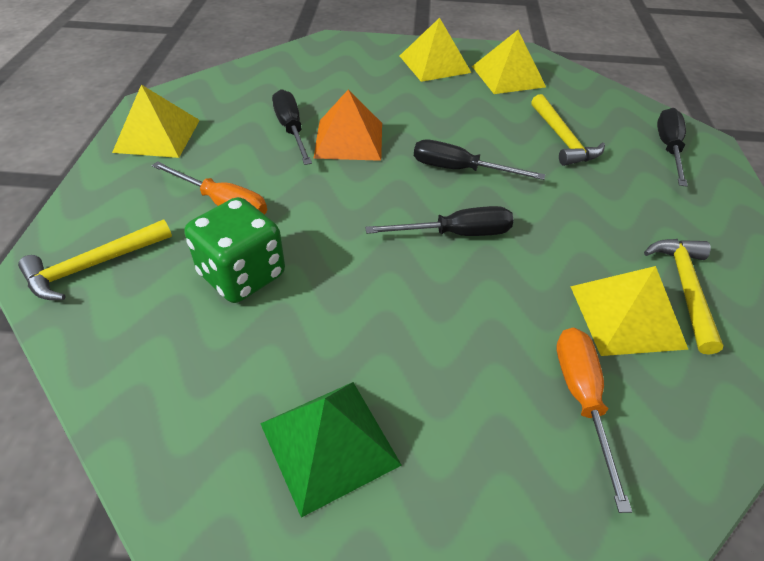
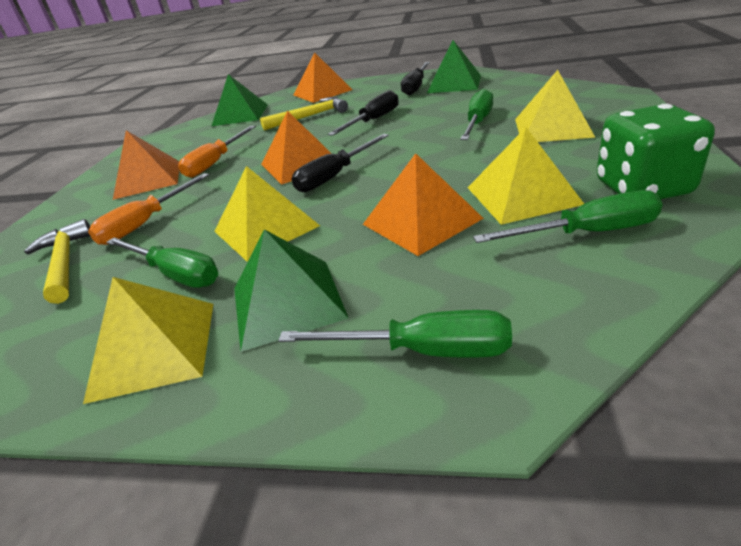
black screwdriver: 4 -> 3
green pyramid: 1 -> 3
green screwdriver: 0 -> 4
orange pyramid: 1 -> 4
yellow hammer: 3 -> 2

